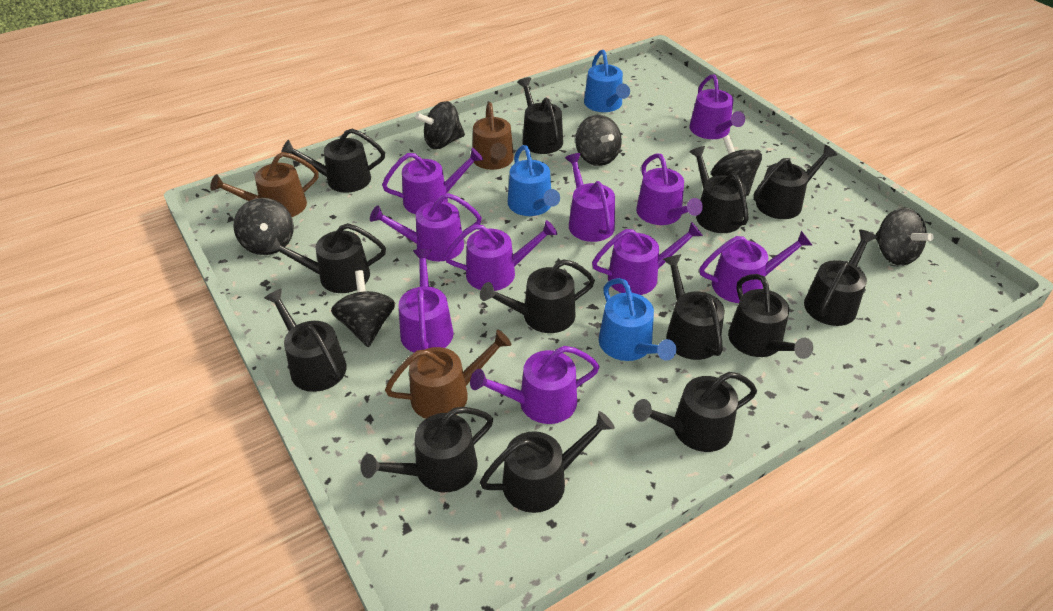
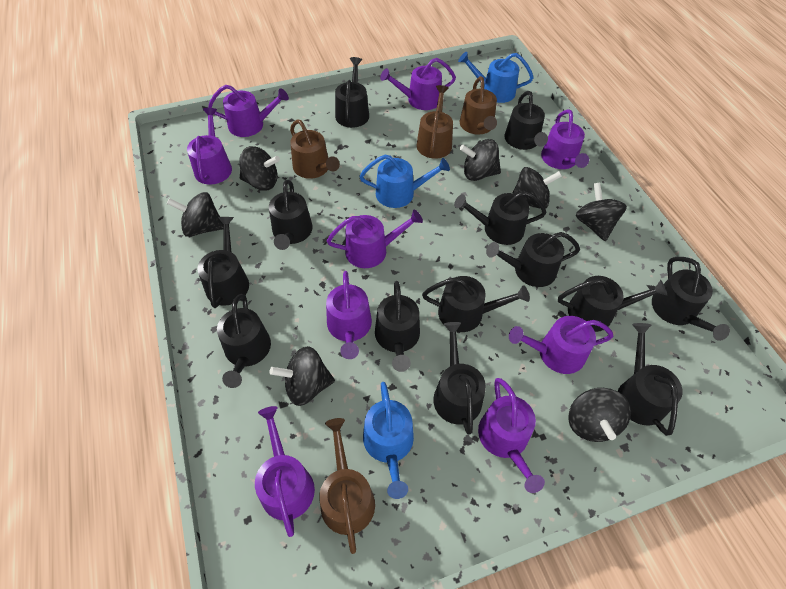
black spinning top: 6 -> 7
brown watering can: 3 -> 4
purple watering can: 10 -> 9

